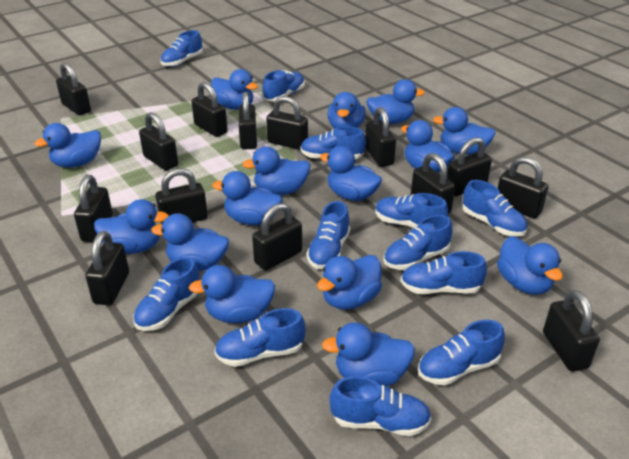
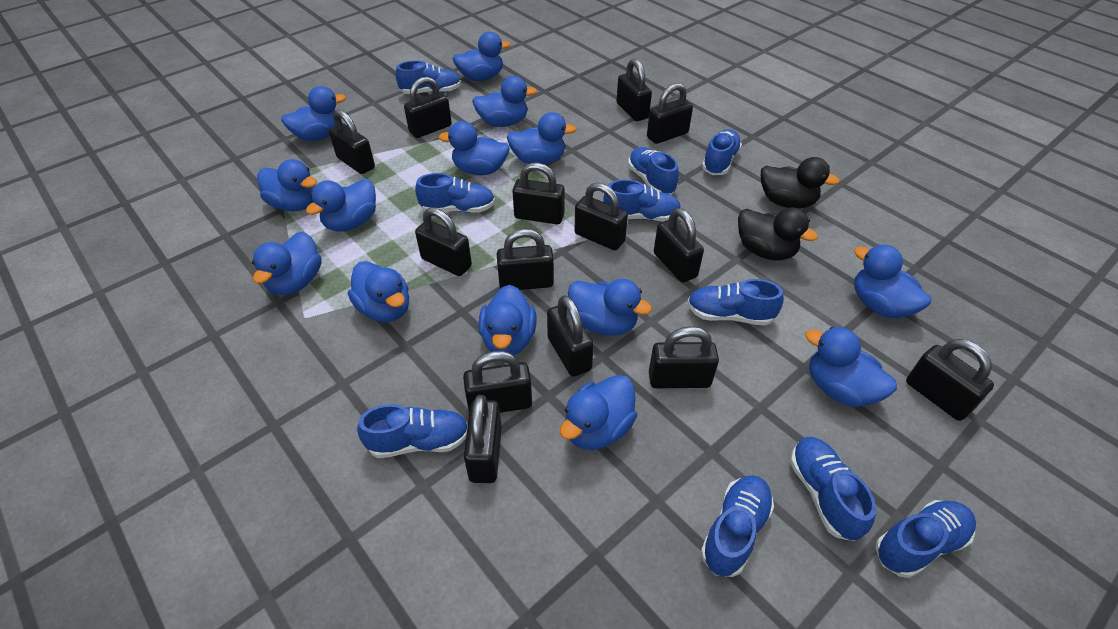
black duck: 0 -> 2
blue duck: 15 -> 14
blue shoe: 12 -> 10

